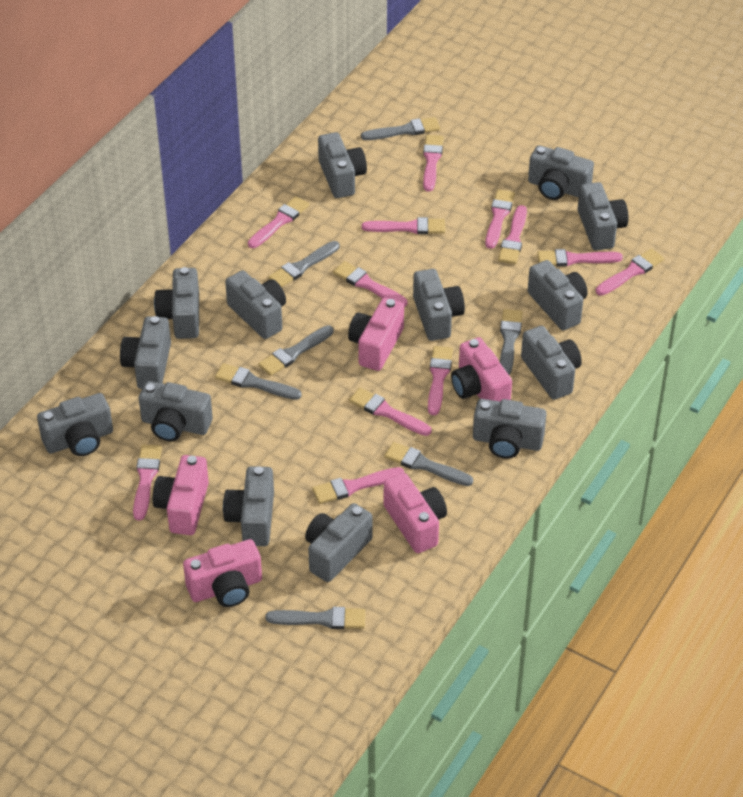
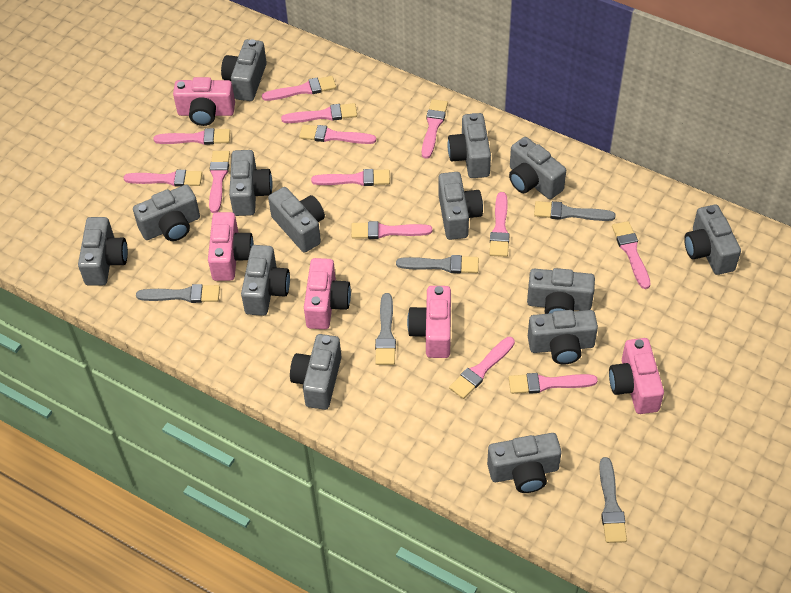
grey brush: 7 -> 5
pink brush: 12 -> 13

